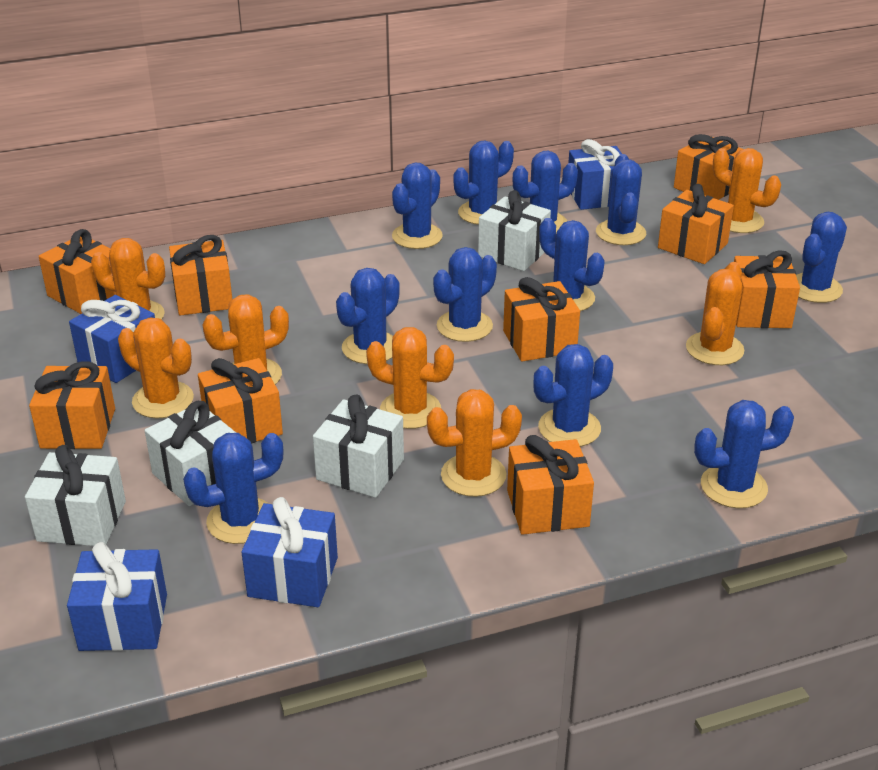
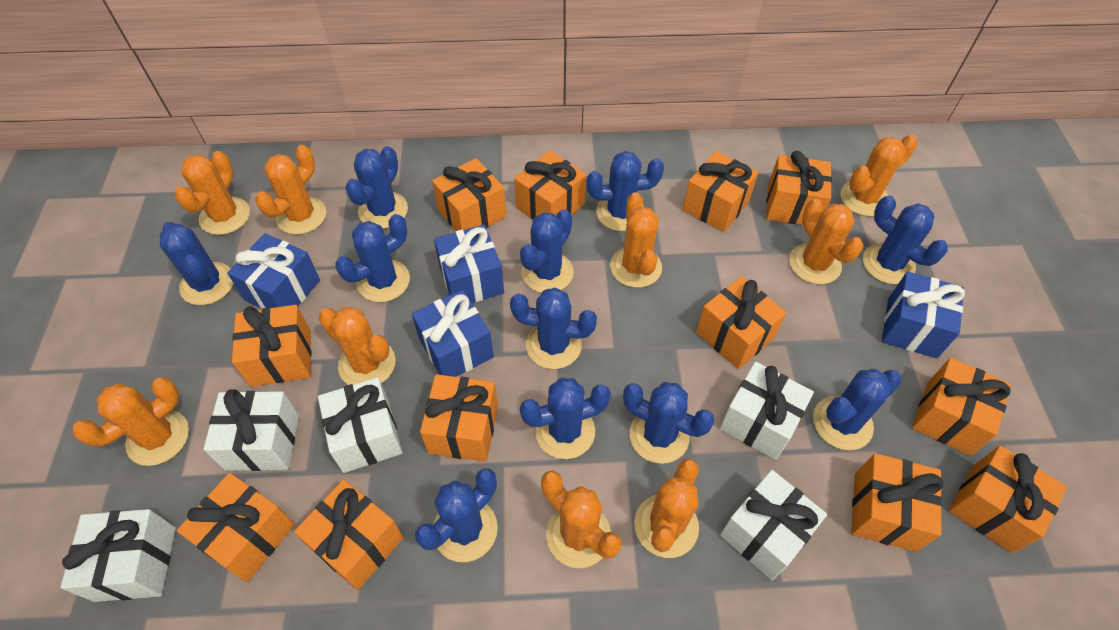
orange cactus: 7 -> 9
orange gift: 9 -> 12
white gift: 4 -> 5

